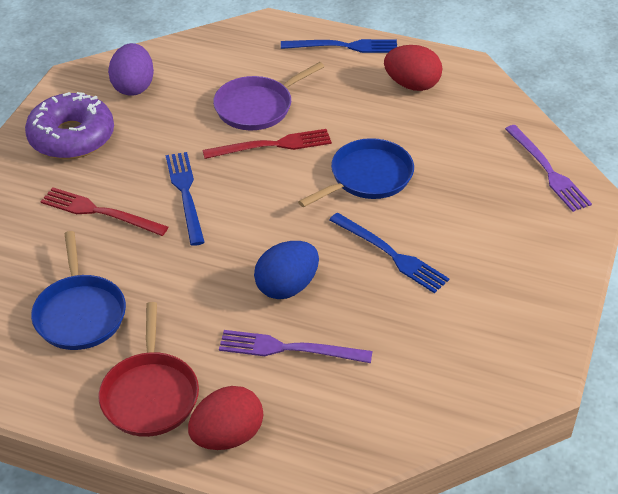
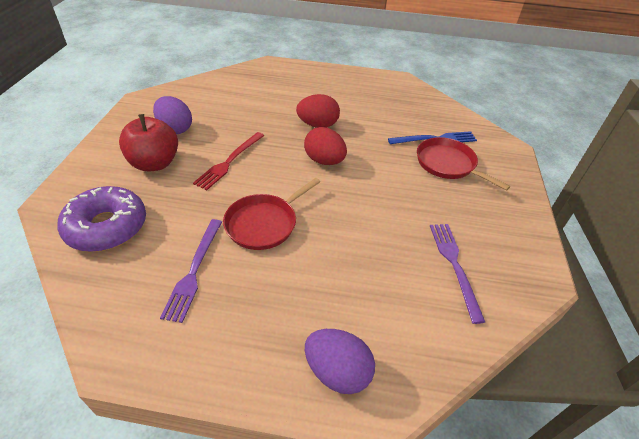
blue egg: 1 -> 0
blue fork: 3 -> 1
blue pan: 2 -> 0
purple egg: 1 -> 2
purple pan: 1 -> 0
red apple: 0 -> 1
red fork: 2 -> 1
red pan: 1 -> 2

